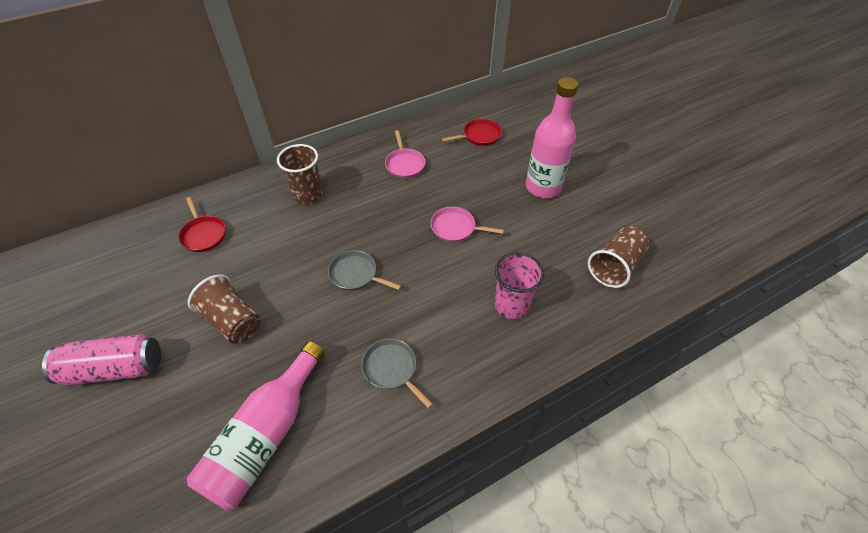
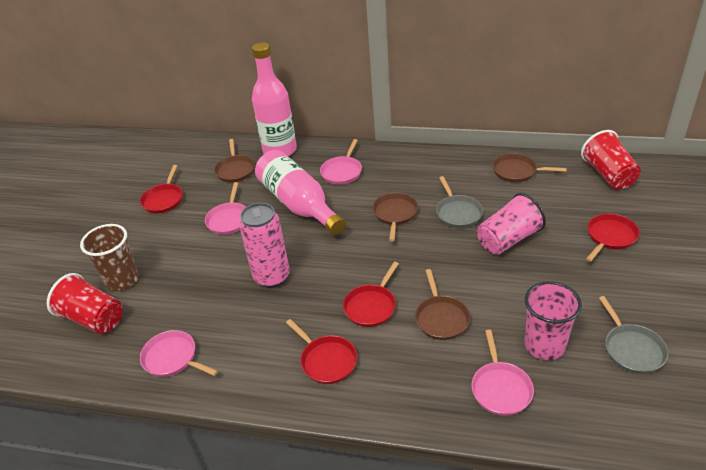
brown cup: 3 -> 1
brown pan: 0 -> 4
pink cup: 1 -> 2
pink pan: 2 -> 4
red cup: 0 -> 2
red pan: 2 -> 4

